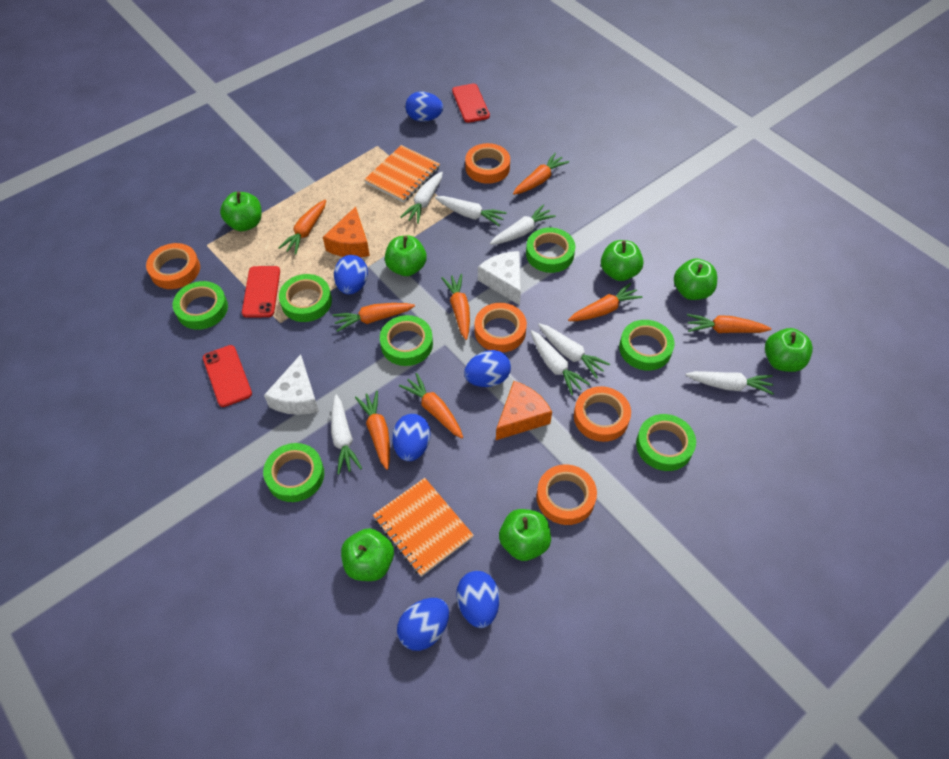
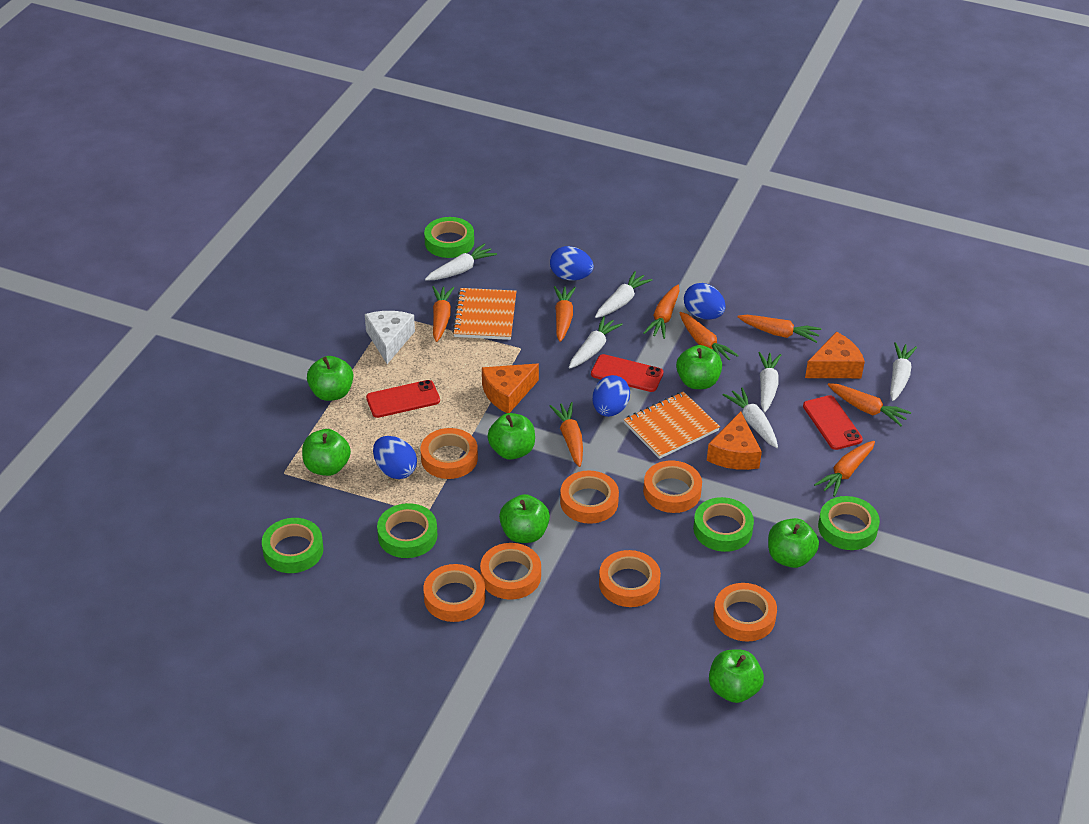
blue egg: 6 -> 4
green tape: 7 -> 5
orange cheese: 2 -> 3
orange tape: 5 -> 7
white carrot: 7 -> 6
white cheese: 2 -> 1

